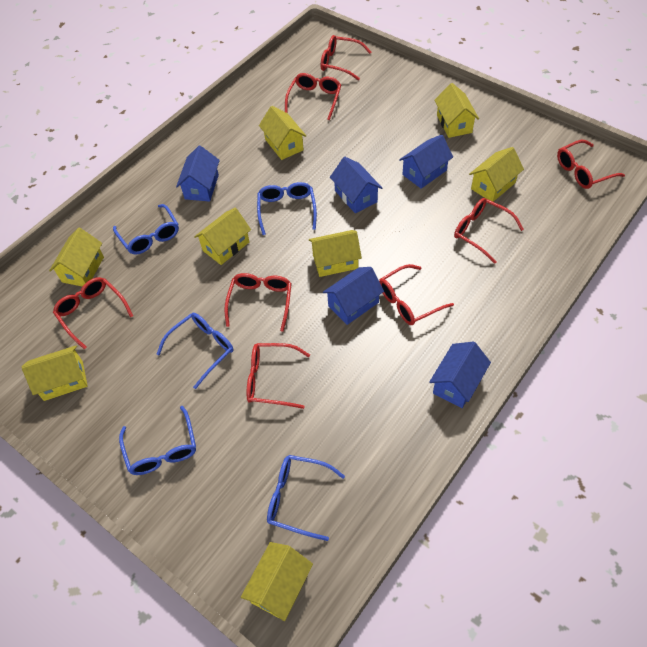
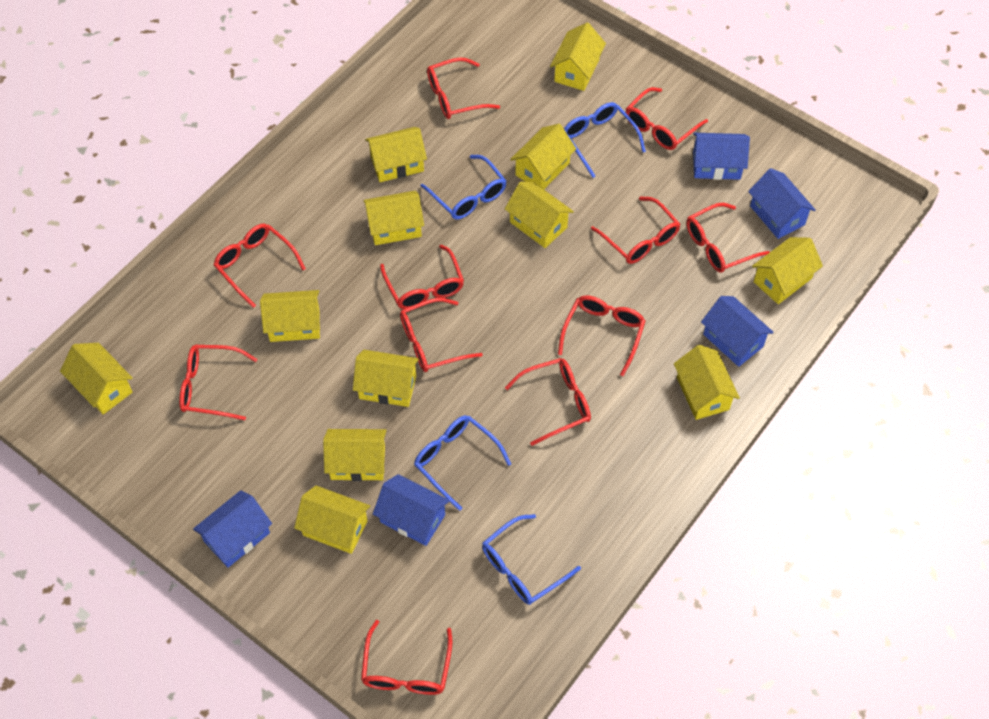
blue glasses: 5 -> 4
red glasses: 8 -> 11
yellow house: 8 -> 12

